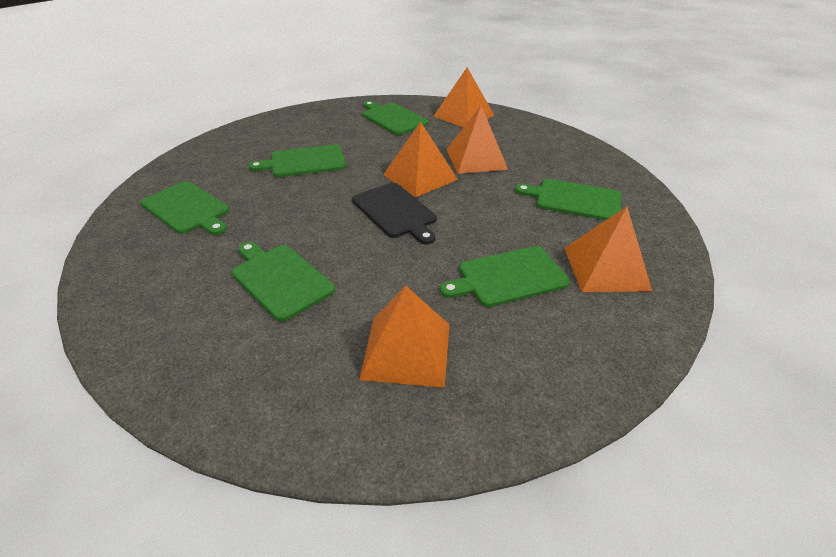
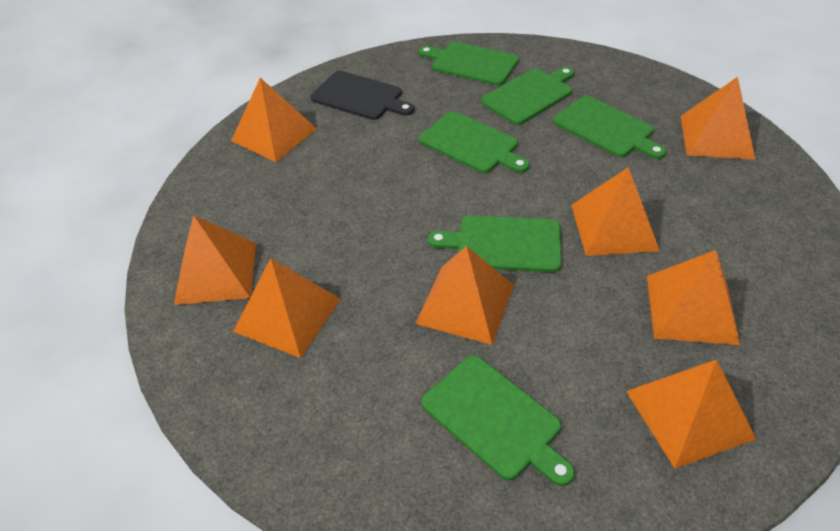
orange pyramid: 5 -> 8

